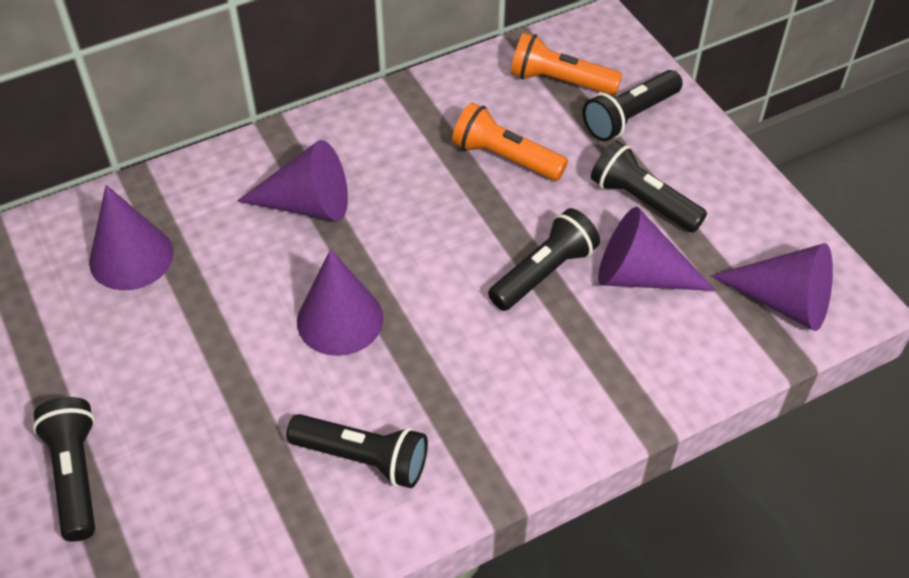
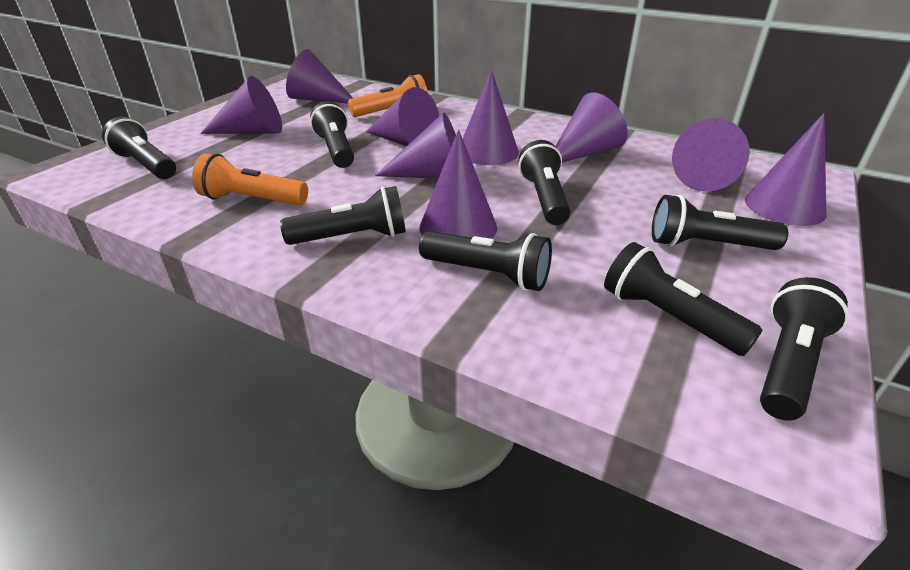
black flashlight: 5 -> 8
purple cone: 5 -> 9

